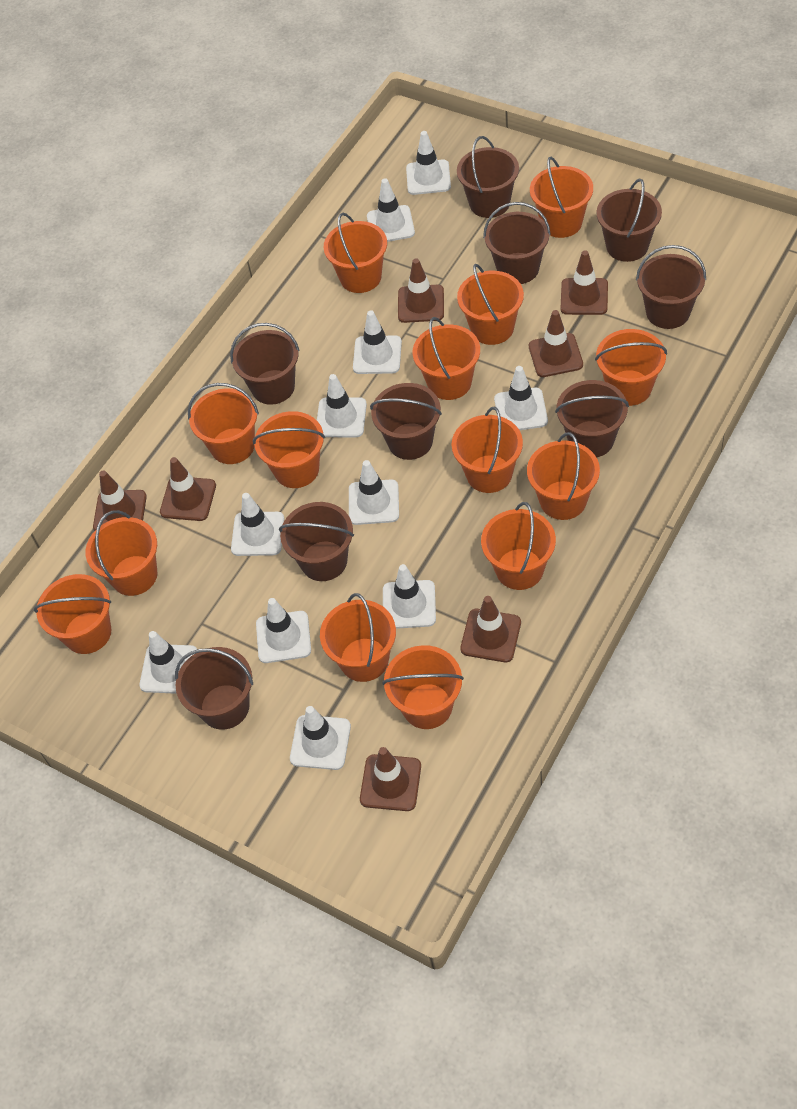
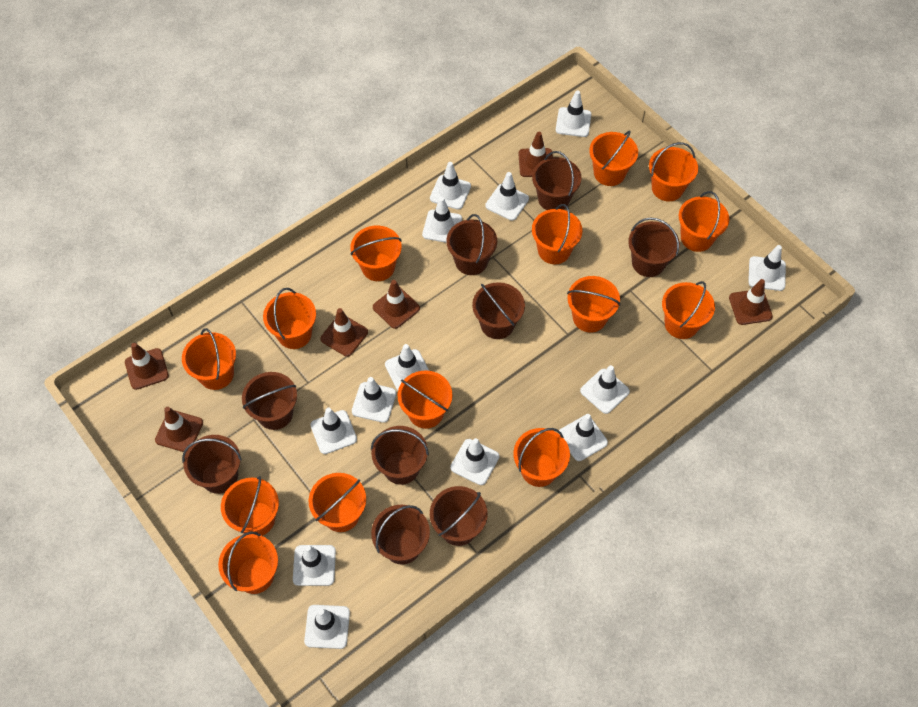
brown traffic cone: 7 -> 6
white traffic cone: 11 -> 13

